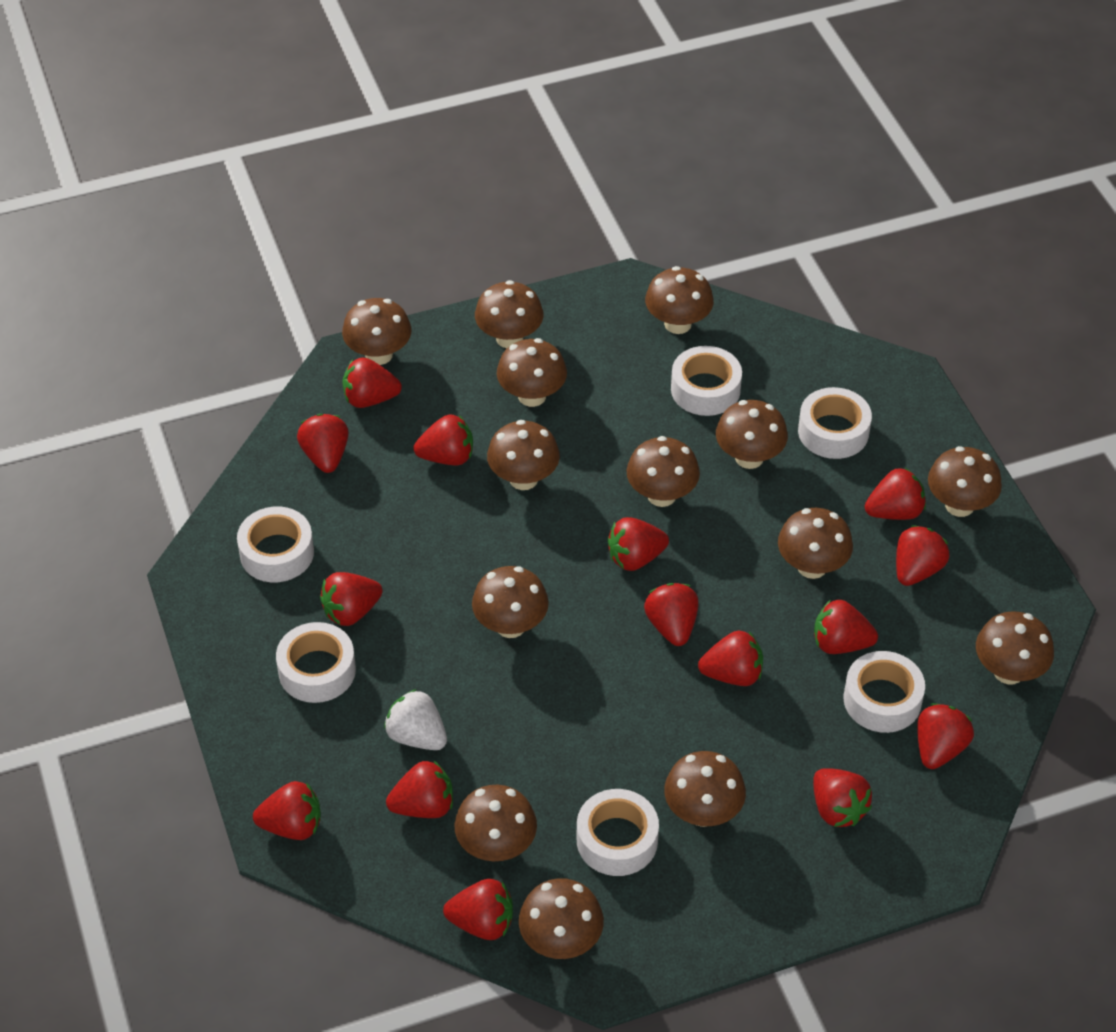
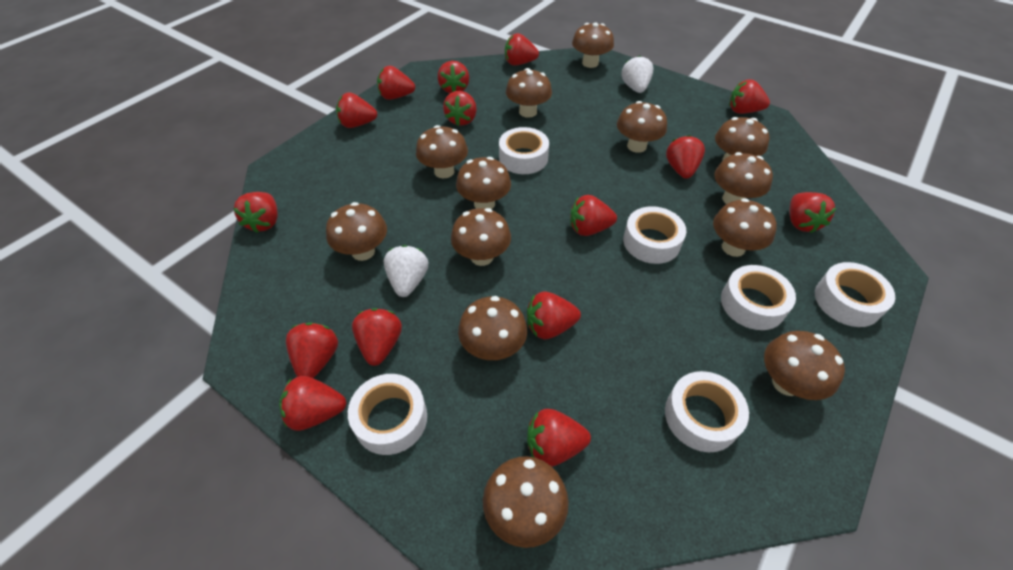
brown mushroom: 14 -> 13
white strawberry: 1 -> 2

